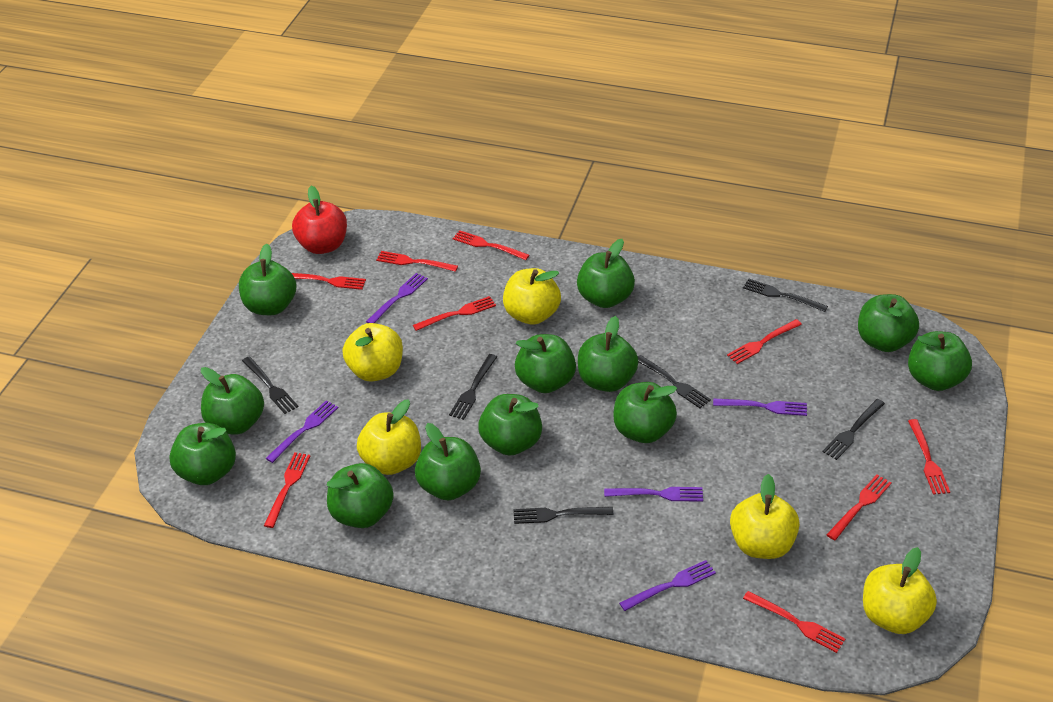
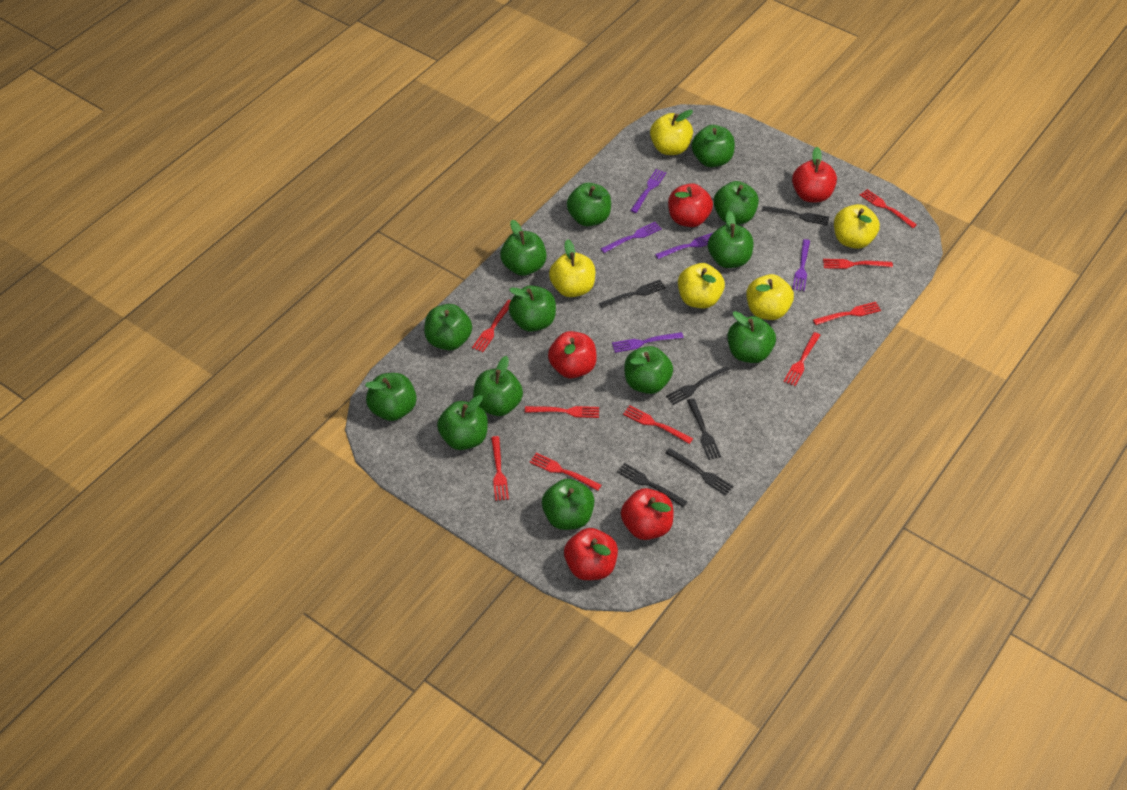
green apple: 12 -> 13
red apple: 1 -> 5

